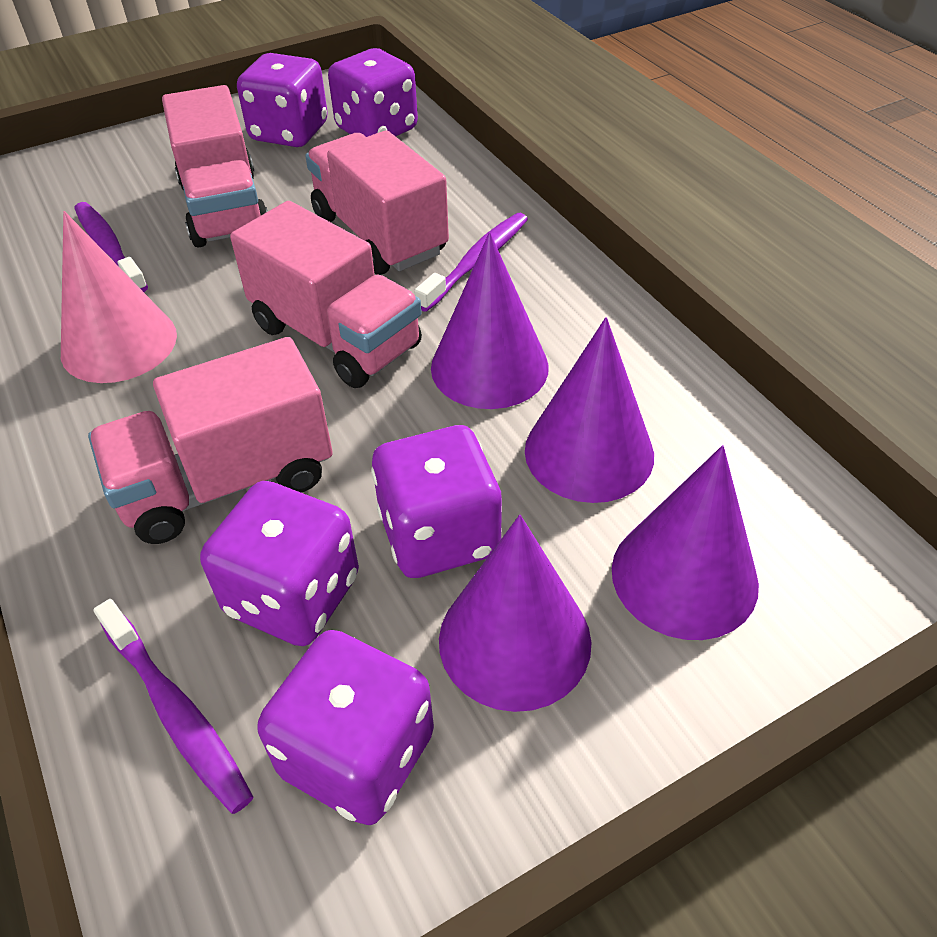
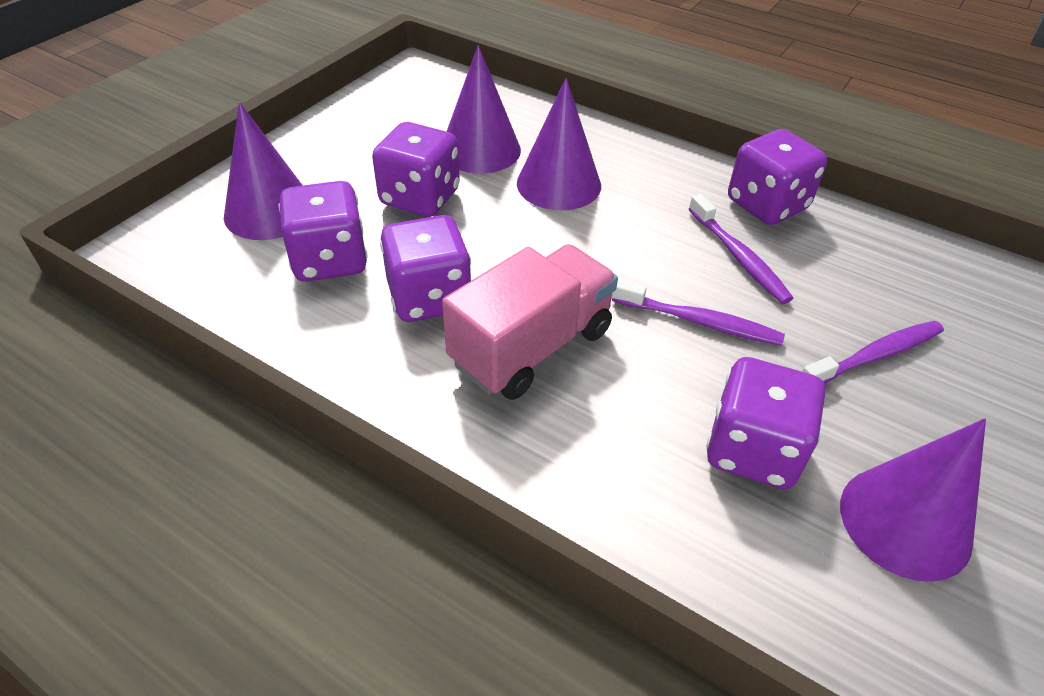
pink cone: 1 -> 0
pink truck: 4 -> 1

